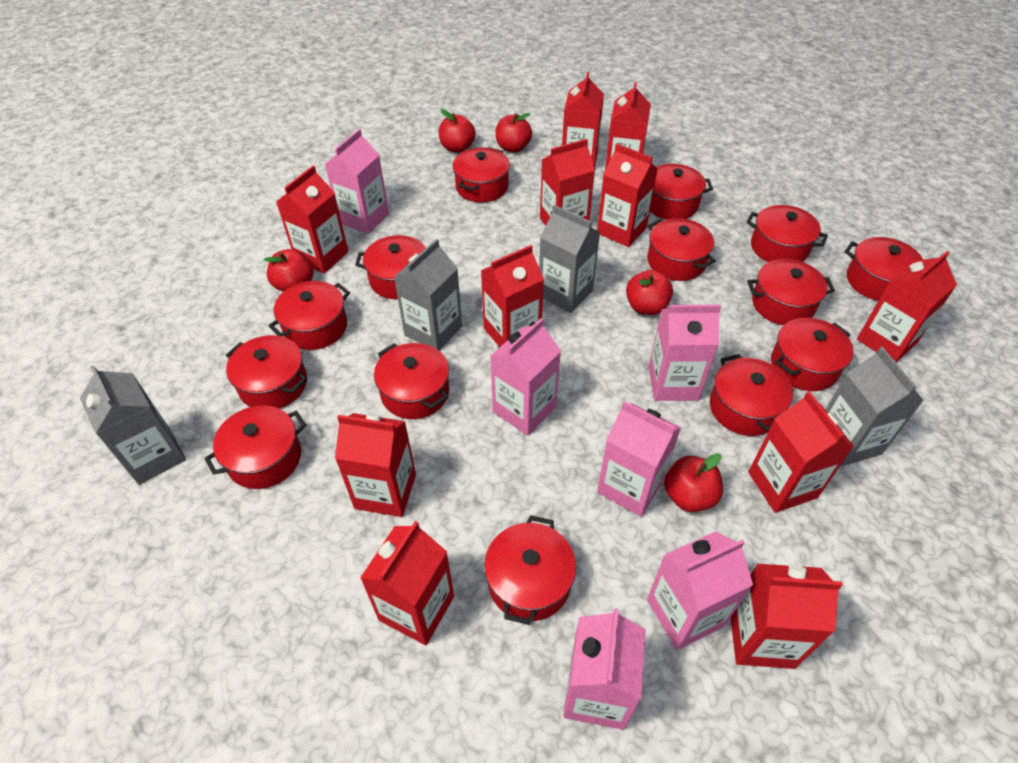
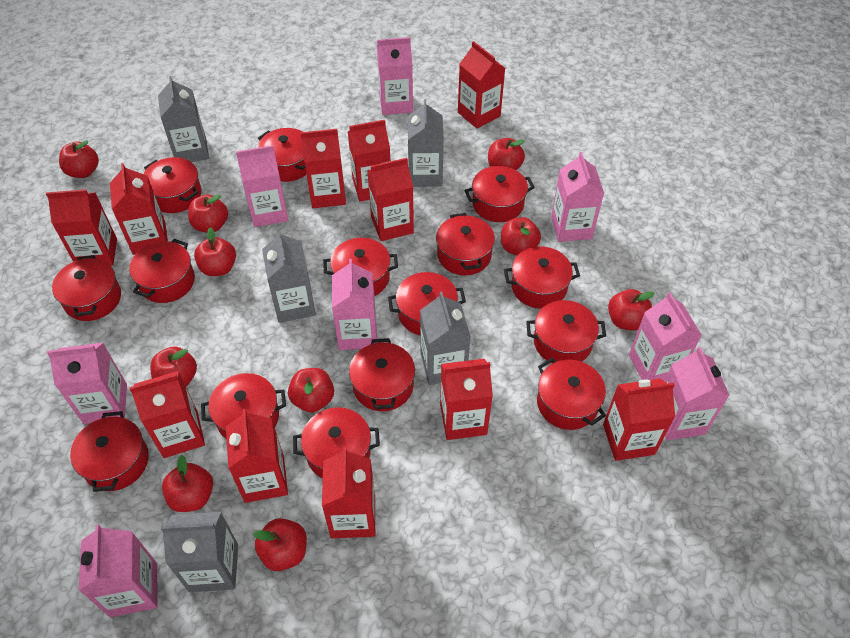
grey carton: 4 -> 5
pink carton: 6 -> 8
red apple: 5 -> 10
red pot: 14 -> 15

